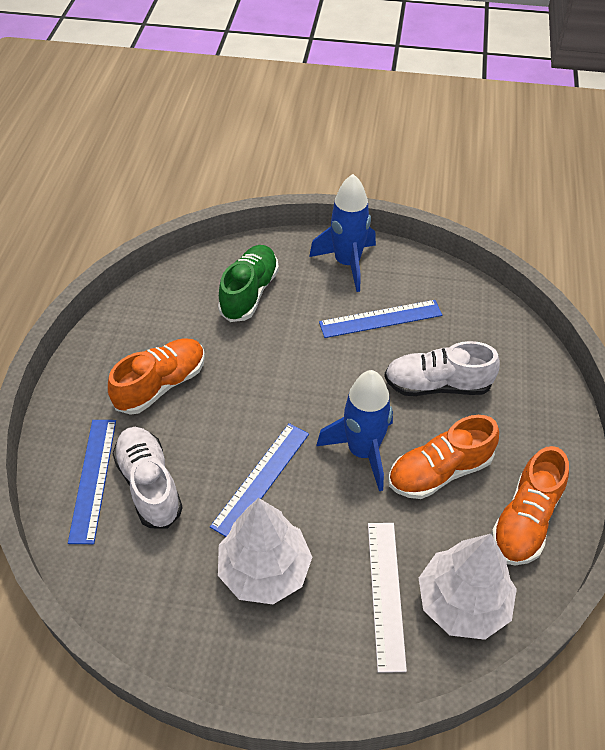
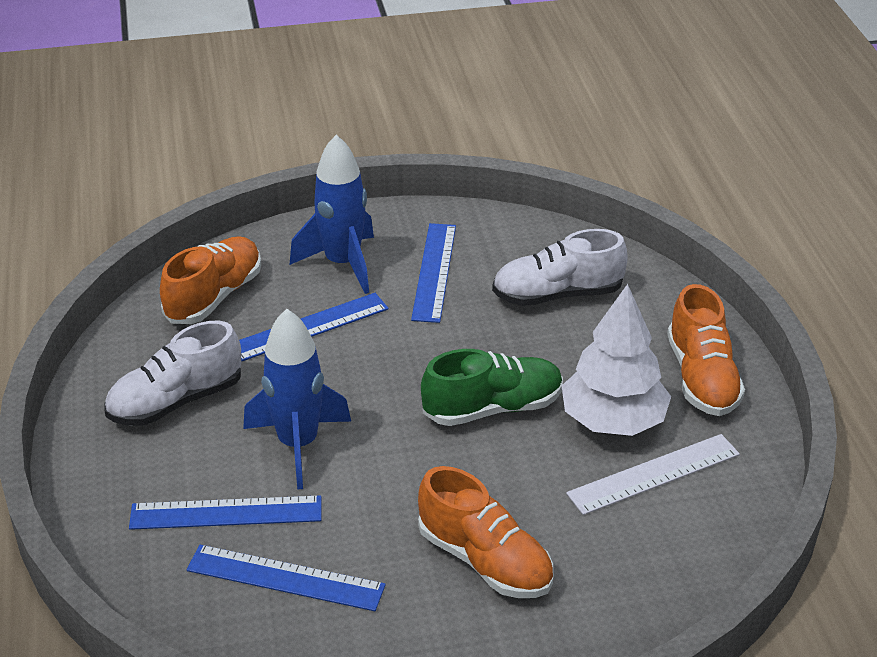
blue ruler: 3 -> 4
white tree: 2 -> 1

